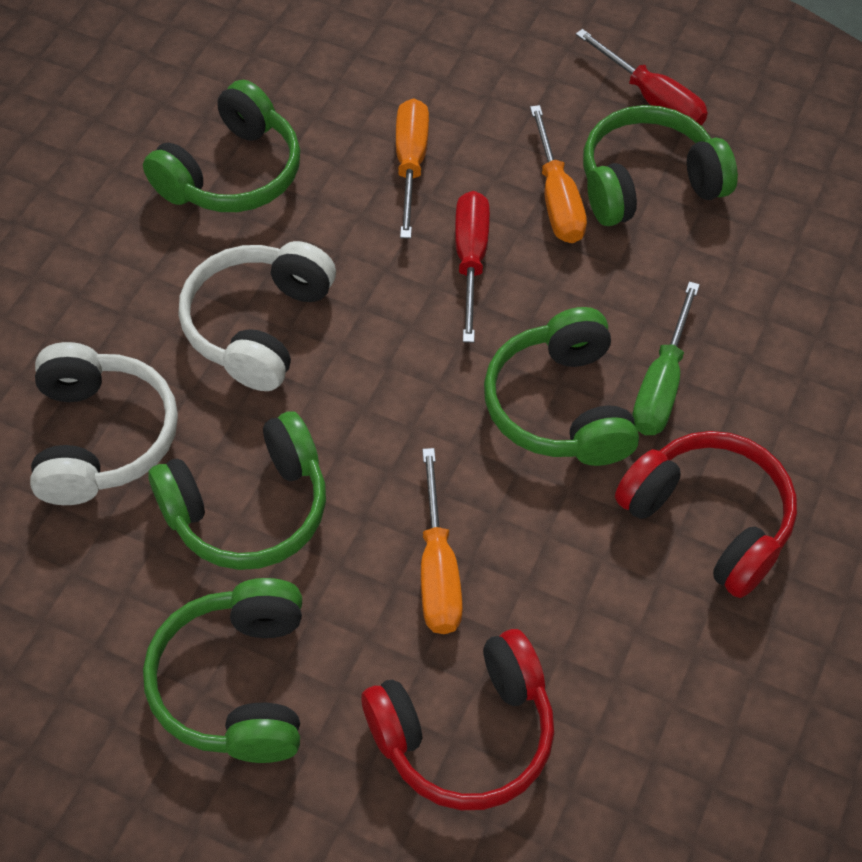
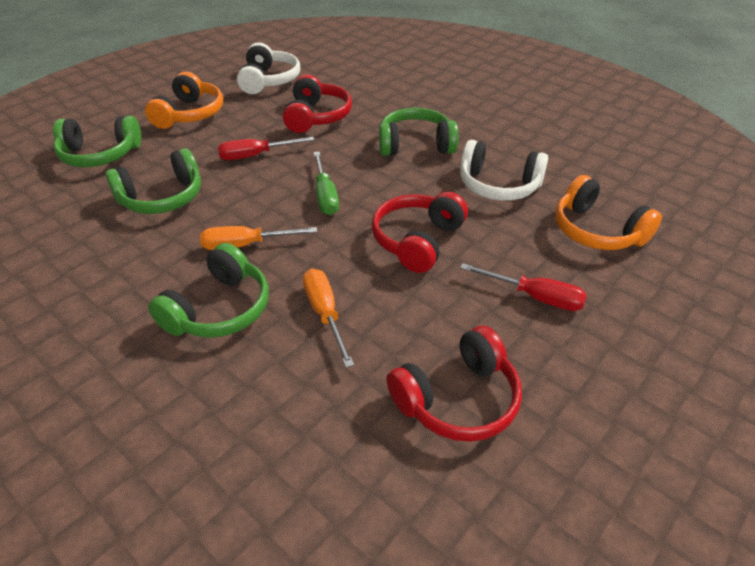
green headphones: 5 -> 4
orange headphones: 0 -> 2
orange screwdriver: 3 -> 2
red headphones: 2 -> 3

